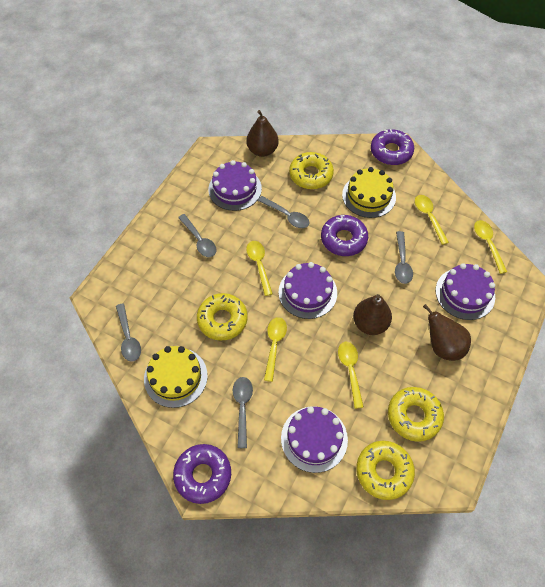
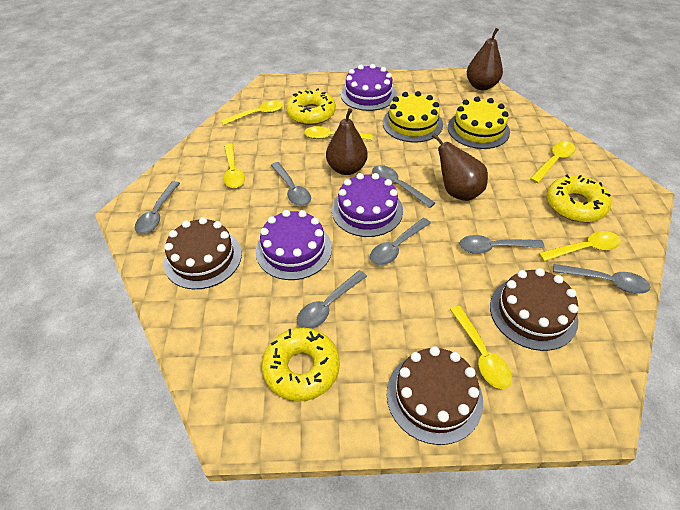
brown cake: 0 -> 3
grey spoon: 5 -> 7
purple cake: 4 -> 3
purple donut: 3 -> 0
yellow donut: 4 -> 3
yellow spoon: 5 -> 6

